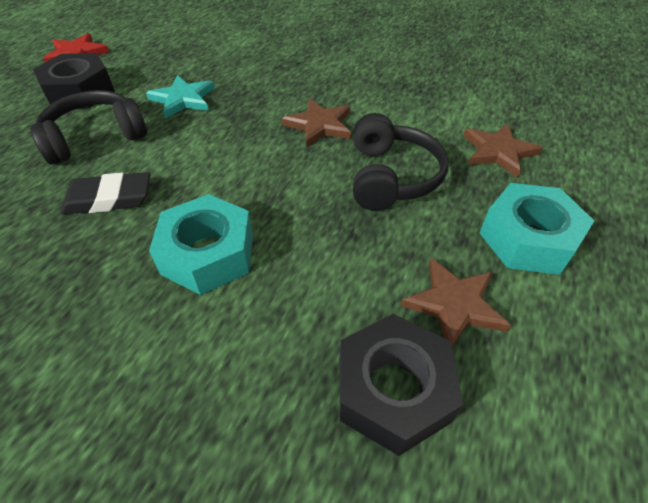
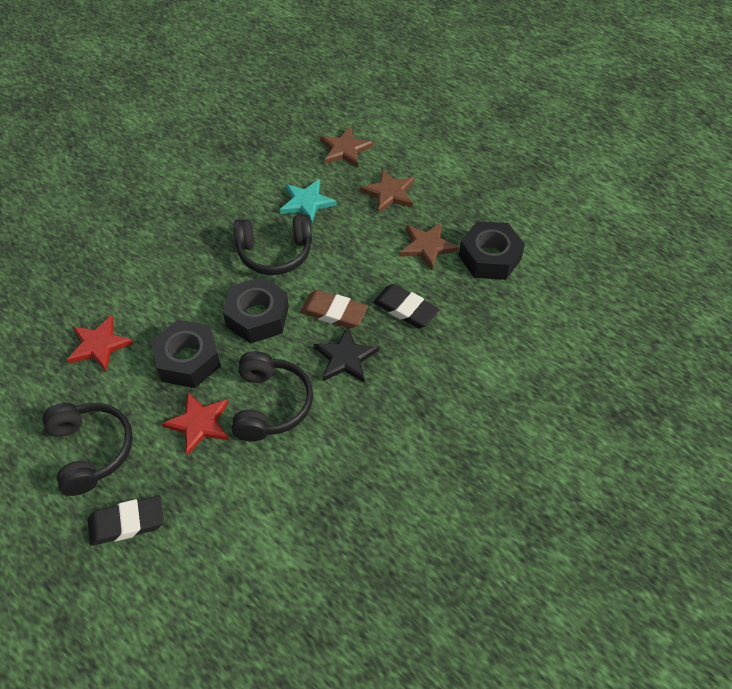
black eraser: 1 -> 2
black headphones: 2 -> 3
black nut: 2 -> 3
black star: 0 -> 1
brown eraser: 0 -> 1
red star: 1 -> 2
turquoise nut: 2 -> 0

